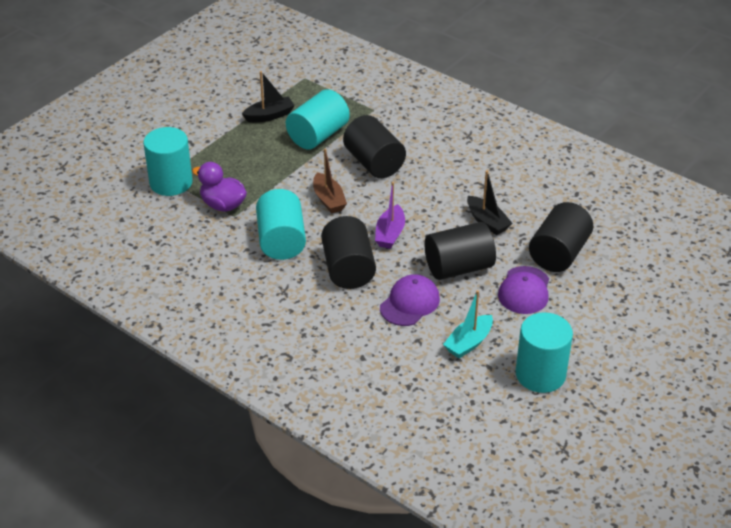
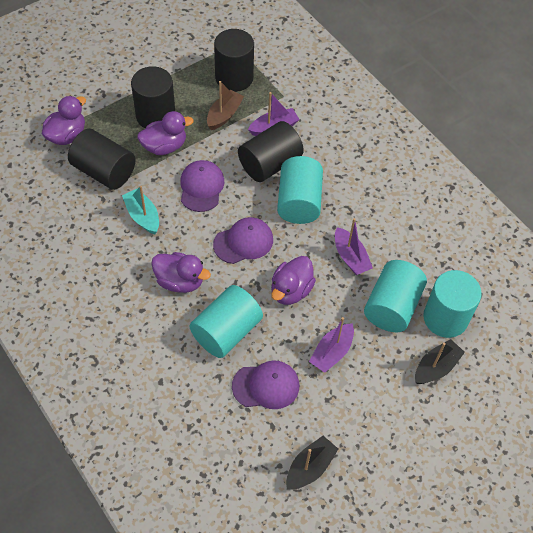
purple boat: 1 -> 3
purple cap: 2 -> 3
purple duck: 1 -> 4

